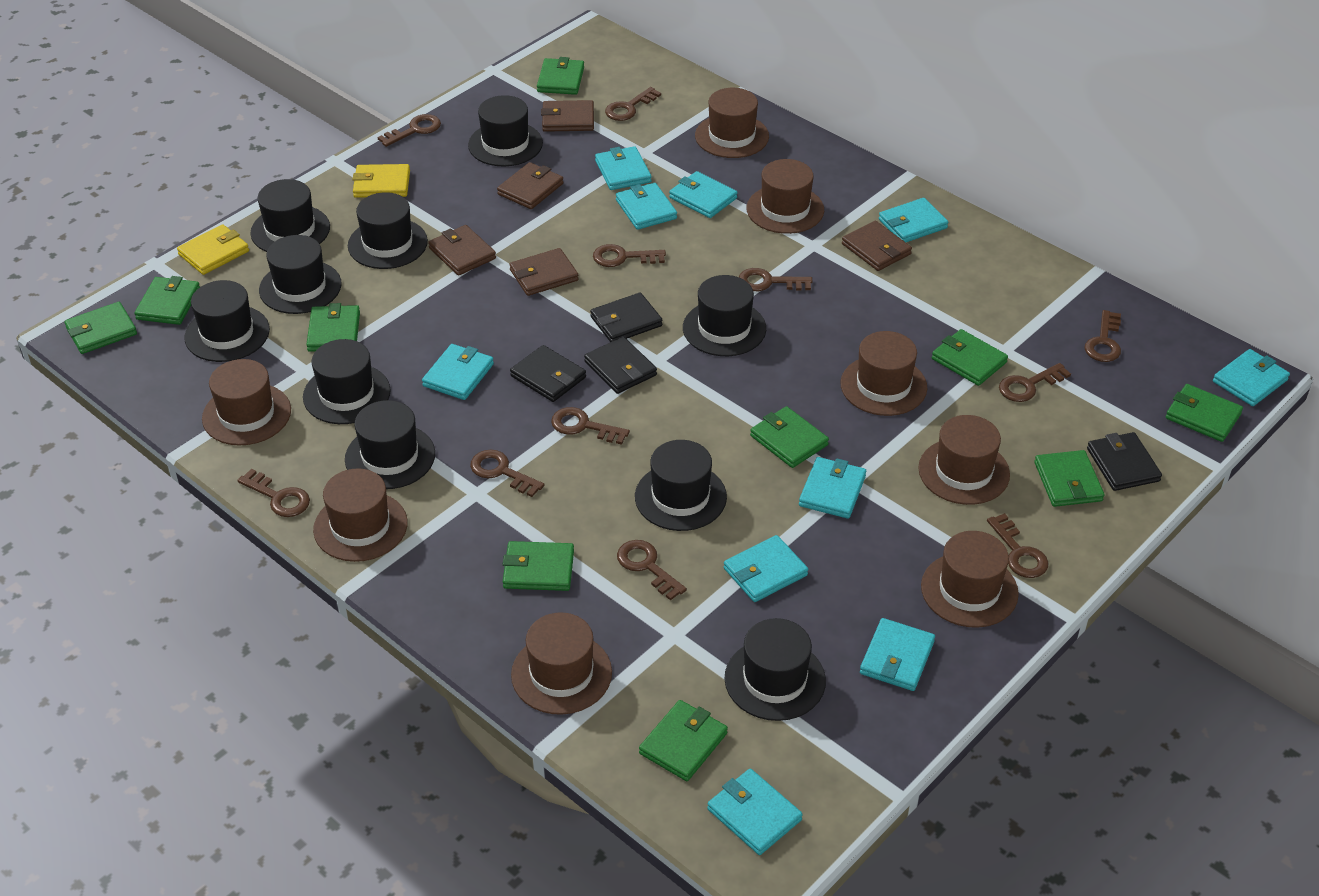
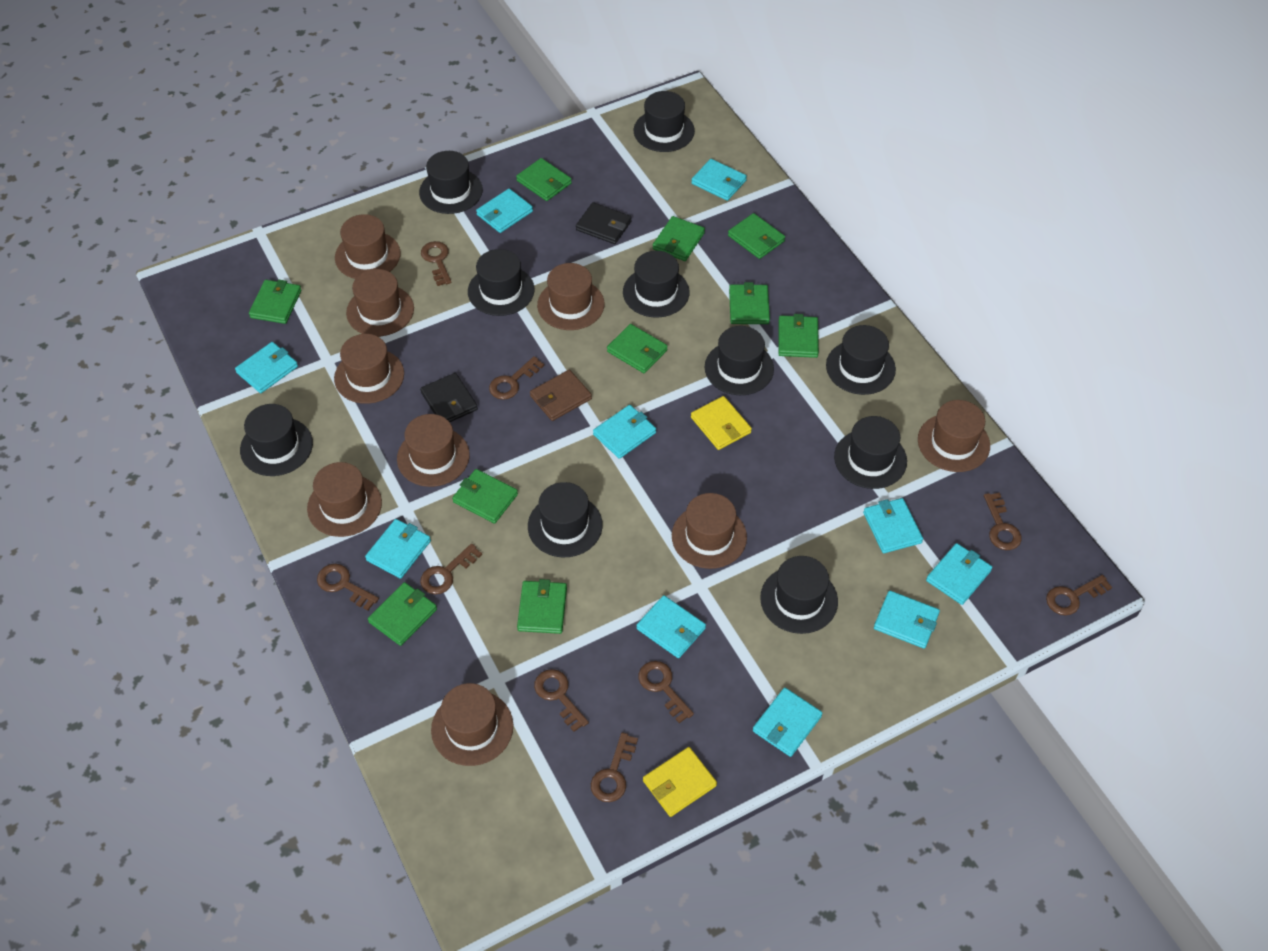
black wallet: 4 -> 2
brown hat: 8 -> 9
brown key: 11 -> 9
brown wallet: 5 -> 1

